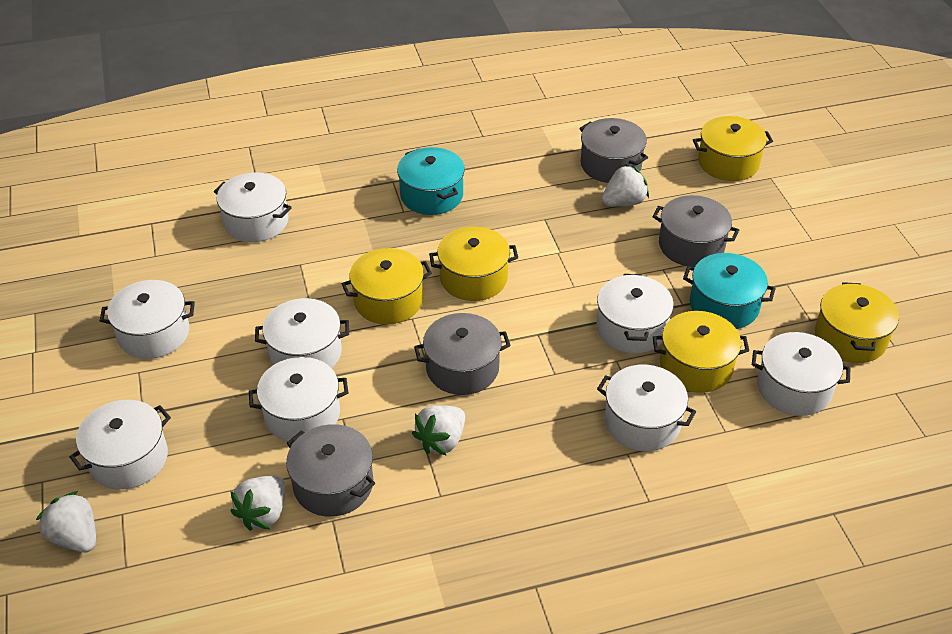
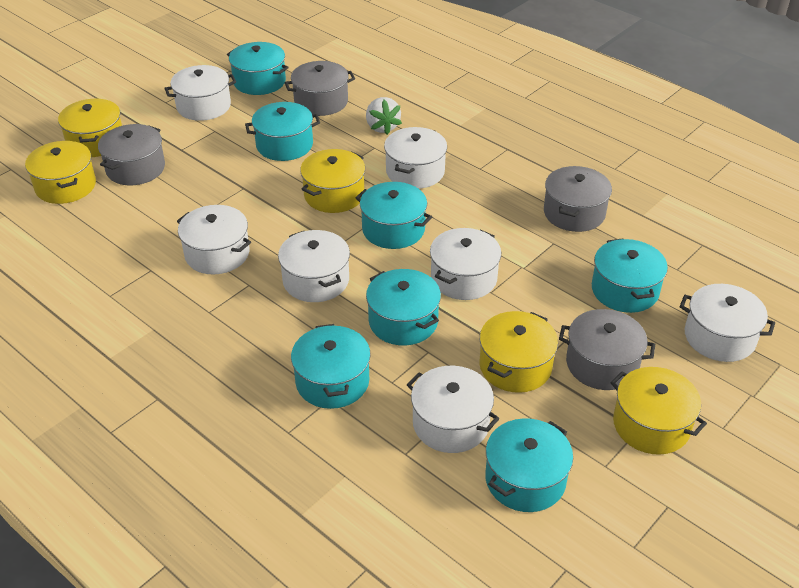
turquoise pot: 2 -> 7
white pot: 8 -> 7
white strawberry: 4 -> 1

